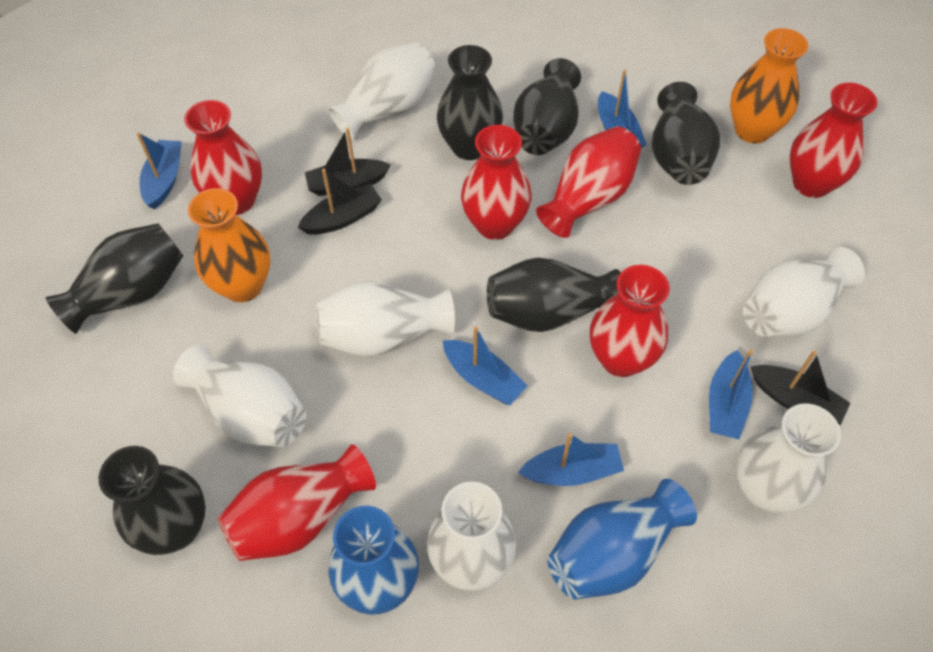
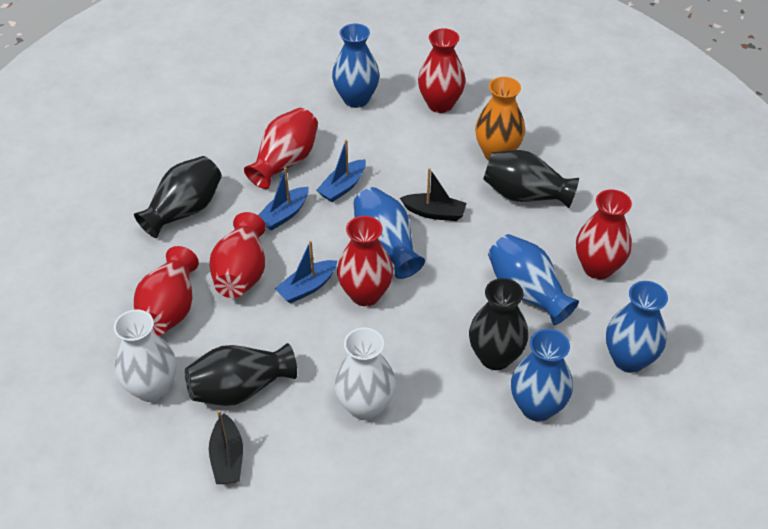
black boat: 3 -> 2
black vase: 6 -> 4
blue boat: 5 -> 3
blue vase: 2 -> 5
orange vase: 2 -> 1
white vase: 6 -> 2

